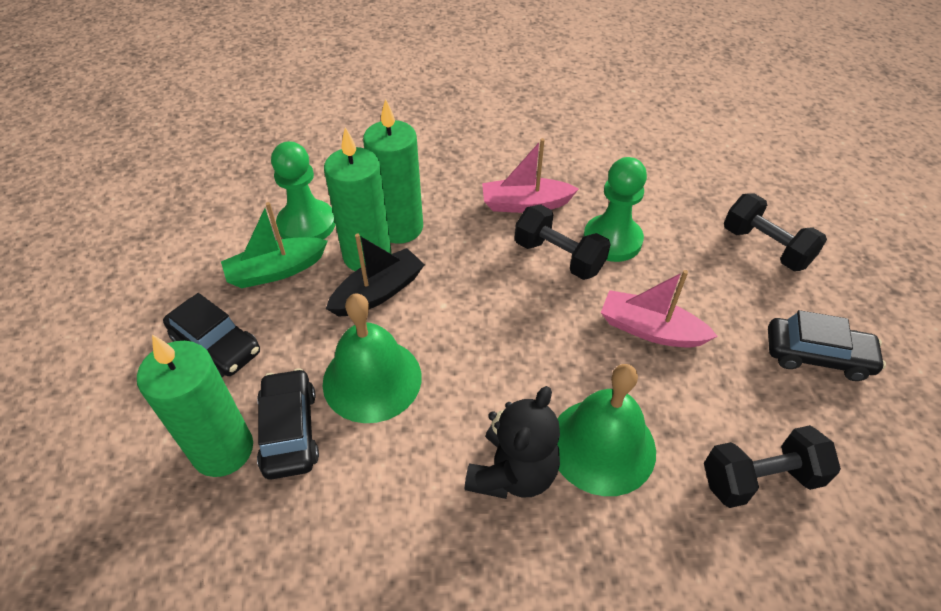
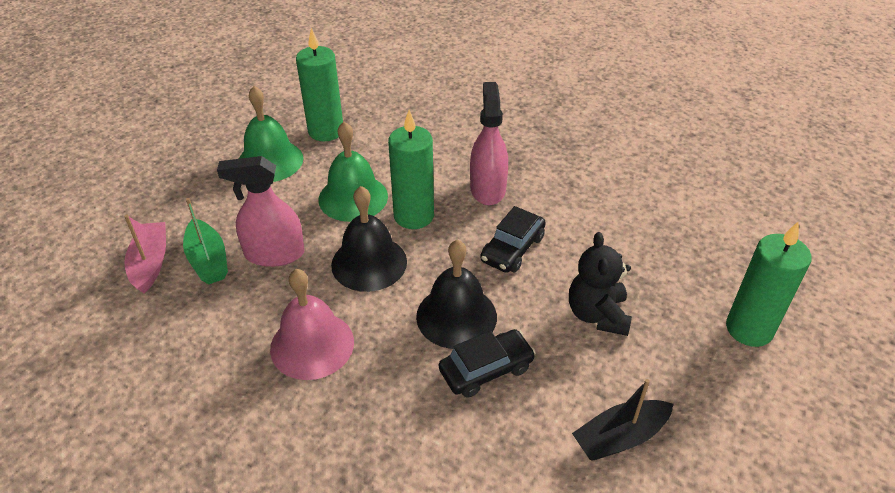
black bell: 0 -> 2
black car: 3 -> 2
black dumbbell: 3 -> 0
green pawn: 2 -> 0
pink bell: 0 -> 1
pink boat: 2 -> 1
pink spray bottle: 0 -> 2

